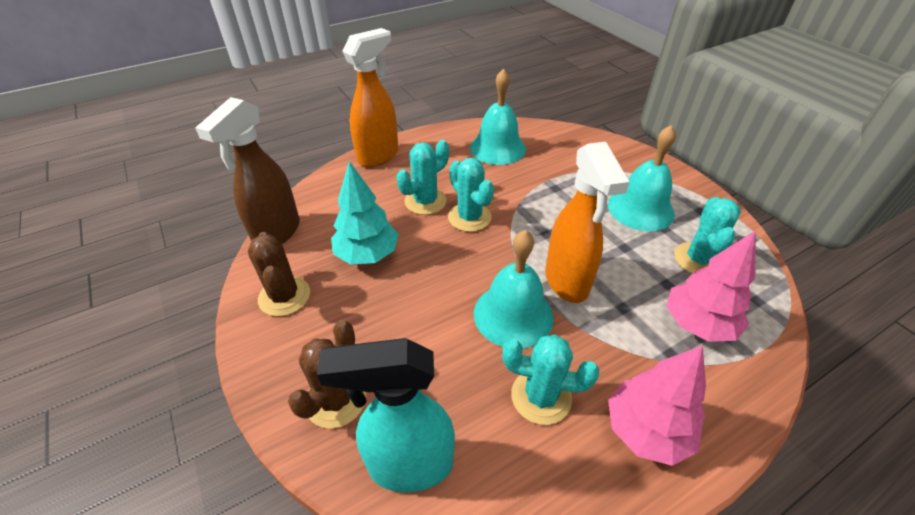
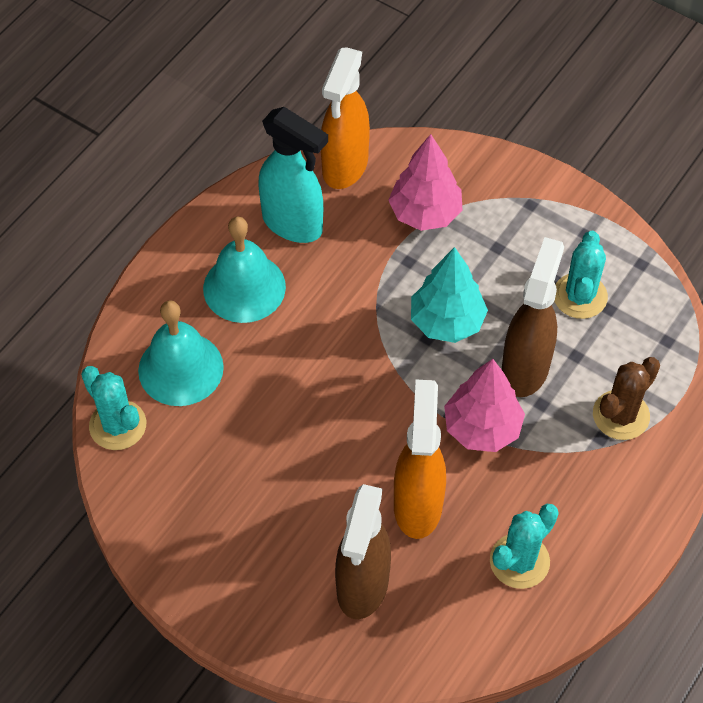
brown cactus: 2 -> 1
brown spray bottle: 1 -> 2
turquoise bell: 3 -> 2
turquoise cactus: 4 -> 3

